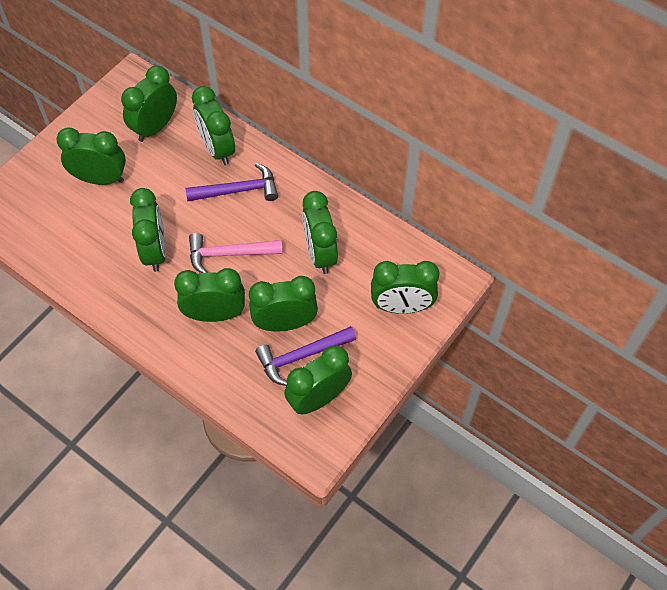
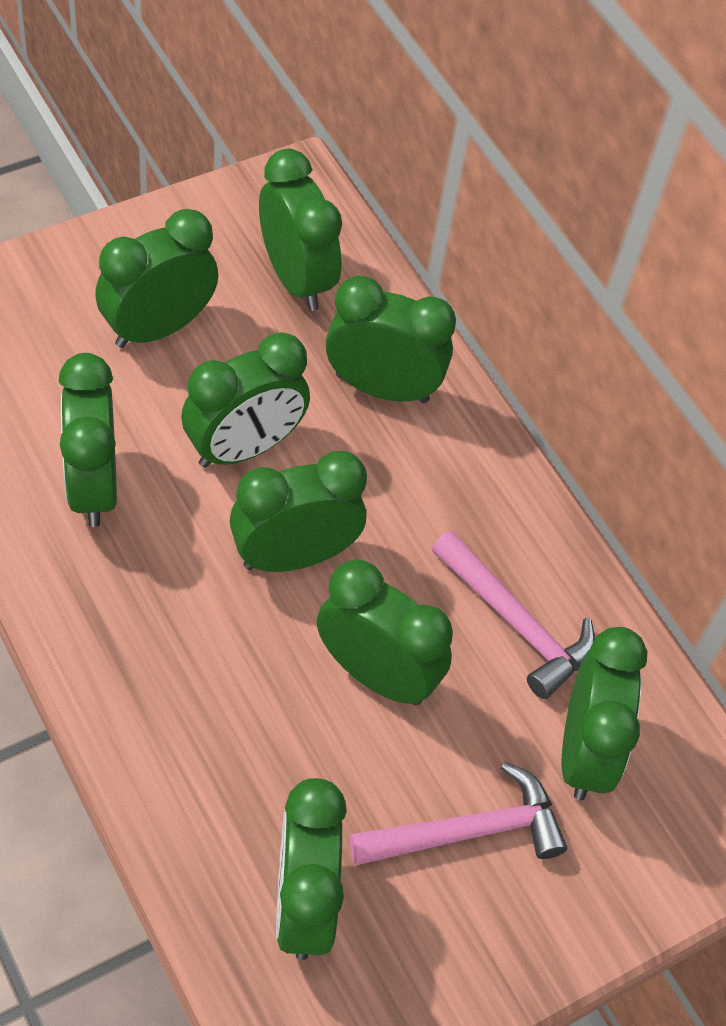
pink hammer: 1 -> 2
purple hammer: 2 -> 0

